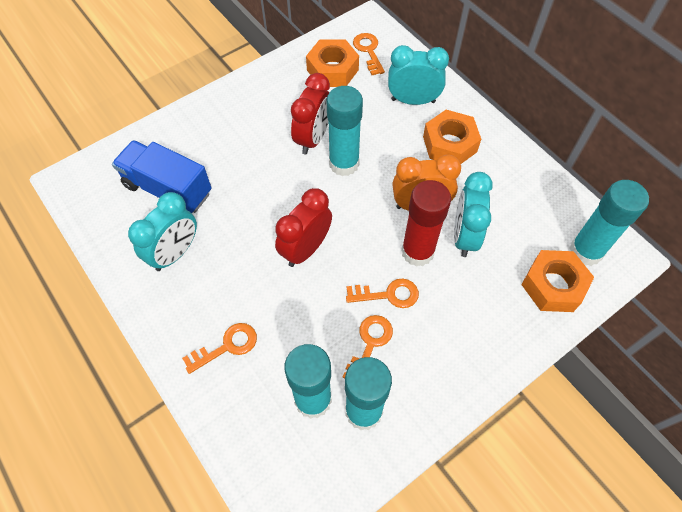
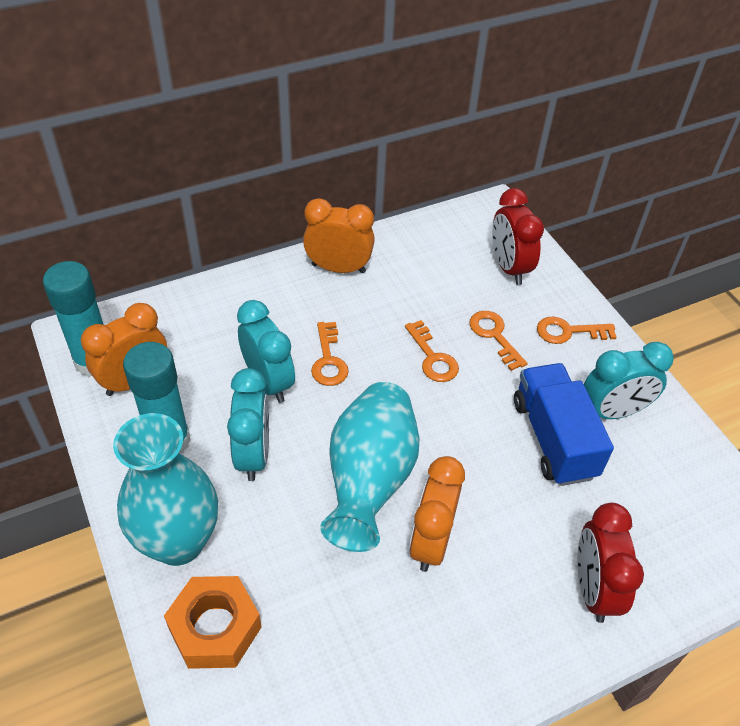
orange clock: 1 -> 3
orange nut: 3 -> 1
red glue stick: 1 -> 0
turquoise glue stick: 4 -> 2
turquoise vase: 0 -> 2

